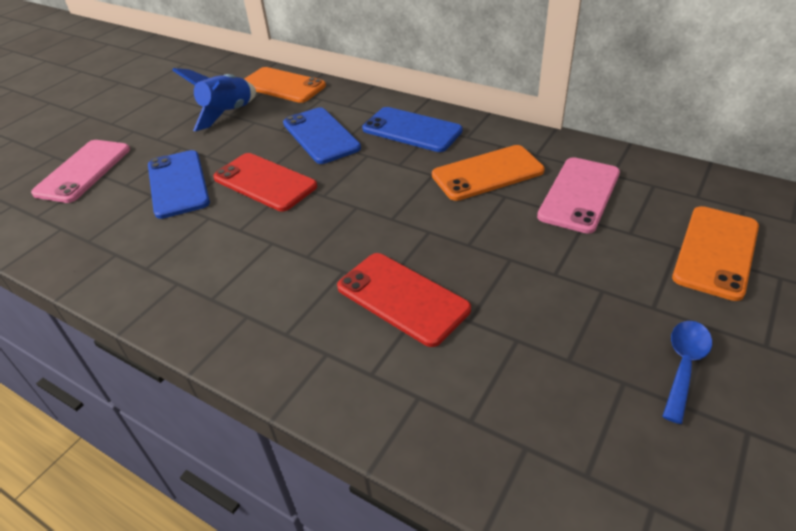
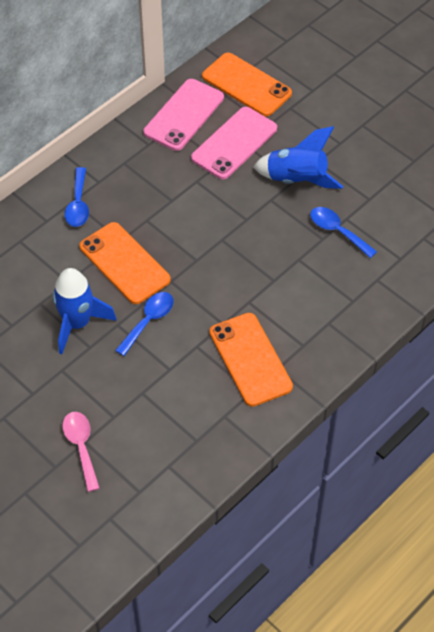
blue phone: 3 -> 0
blue rocket: 1 -> 2
blue spoon: 1 -> 3
pink spoon: 0 -> 1
red phone: 2 -> 0

